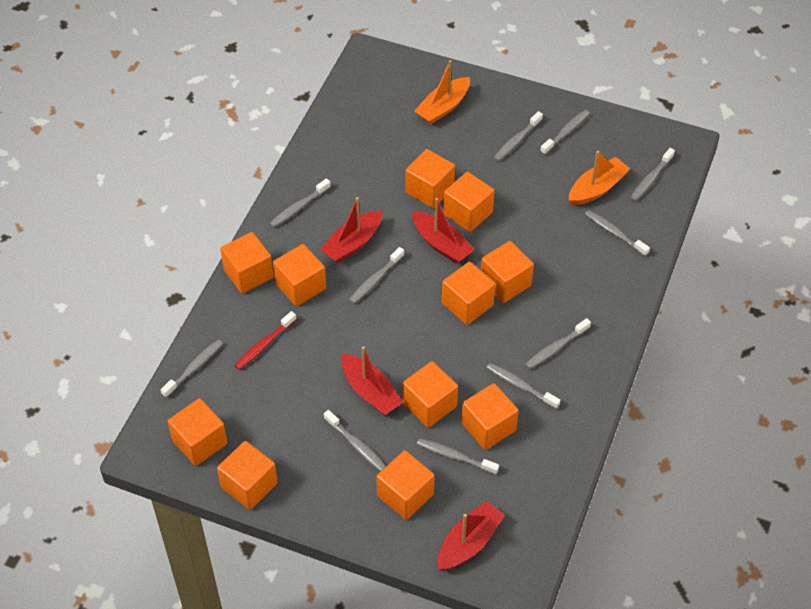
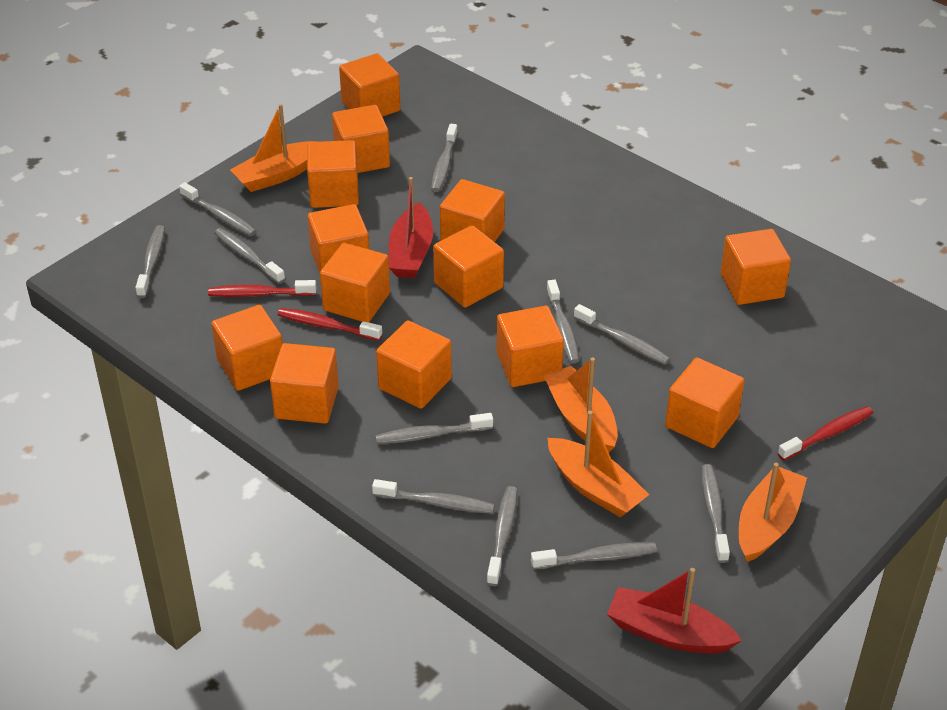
orange boat: 2 -> 4
orange cube: 11 -> 13
red boat: 4 -> 2
red toothbrush: 1 -> 3

